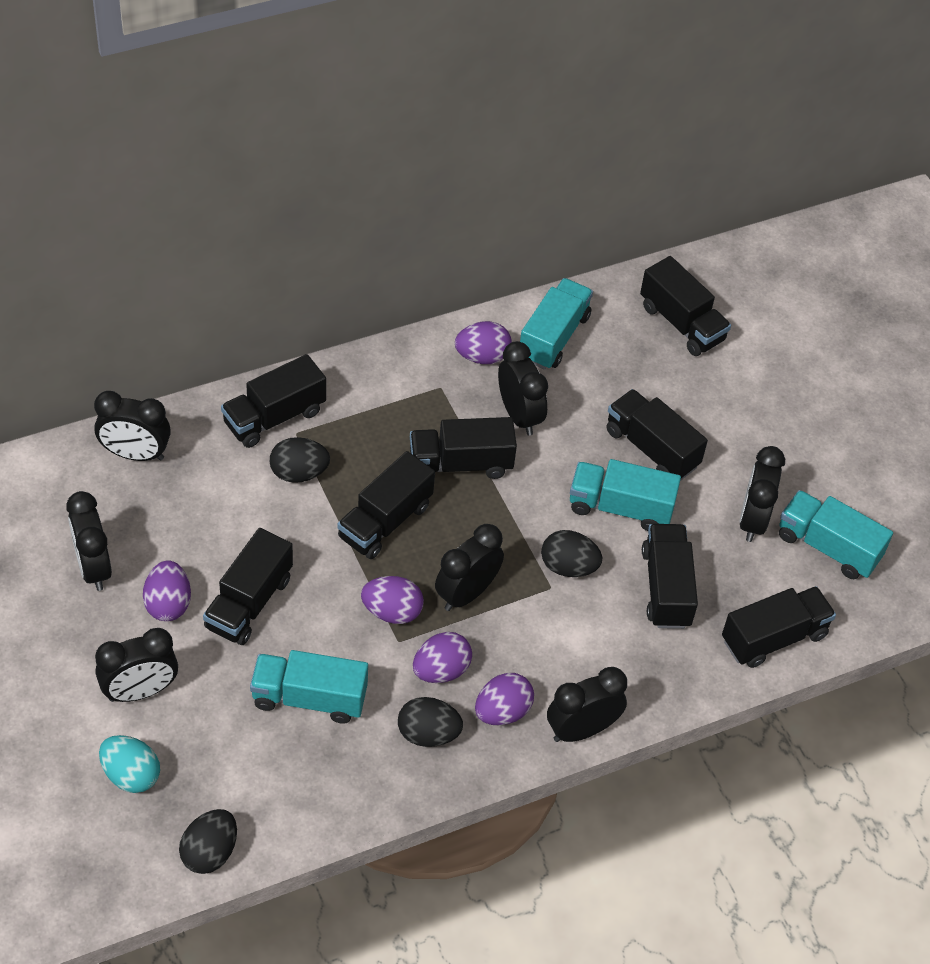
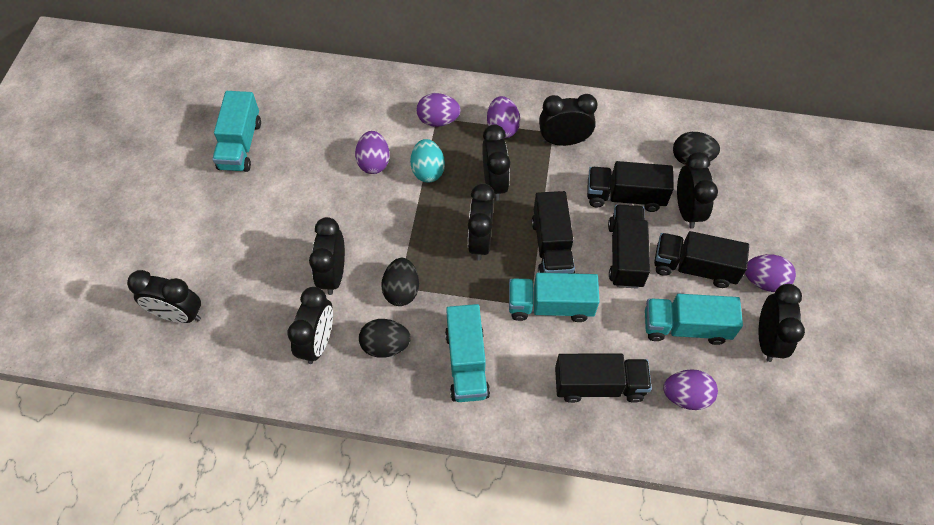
black clock: 7 -> 8
black egg: 4 -> 3
black truck: 8 -> 5

